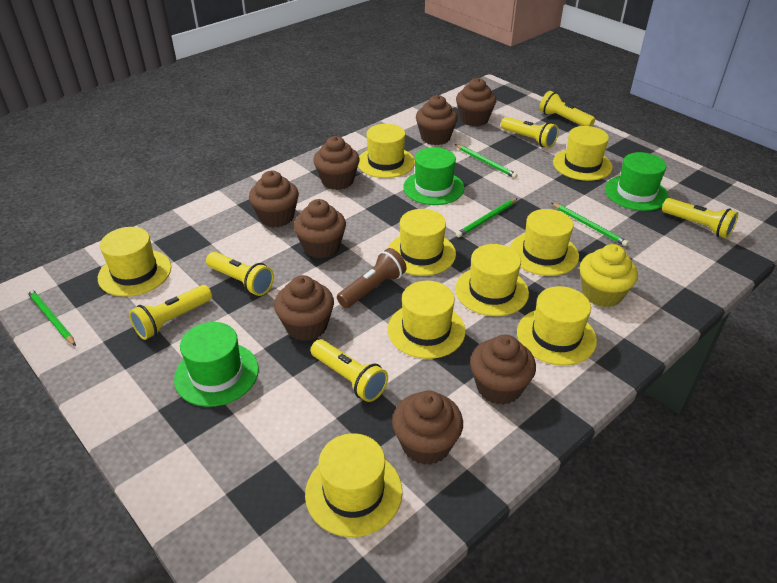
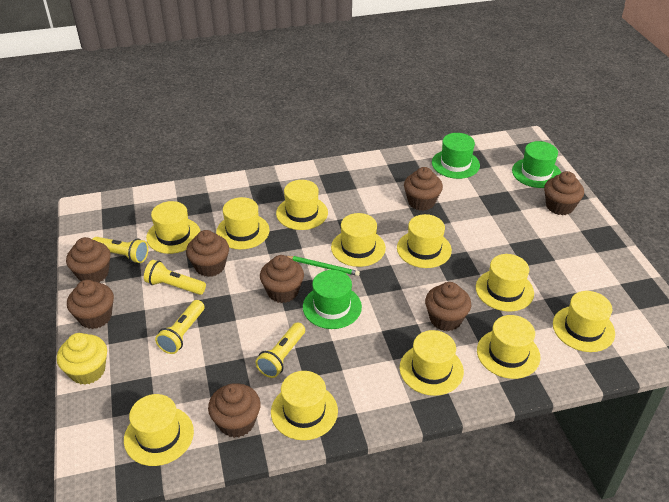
brown flashlight: 1 -> 0
green pencil: 4 -> 1
yellow flashlight: 6 -> 4
yellow hat: 9 -> 11

